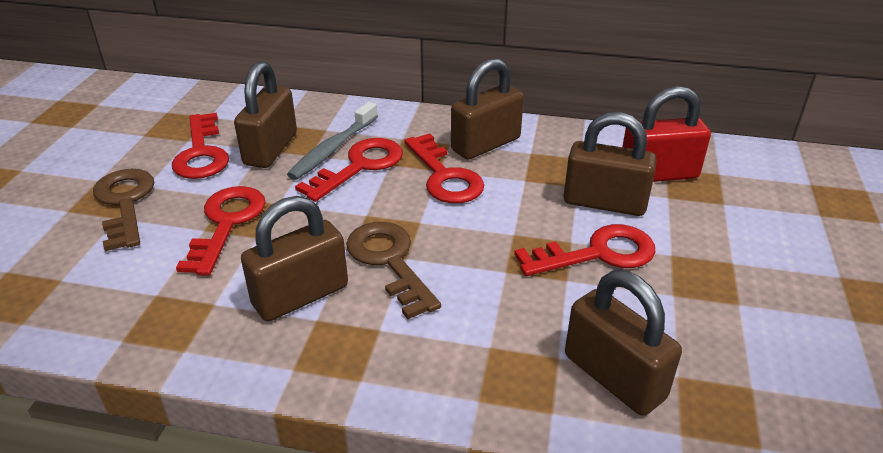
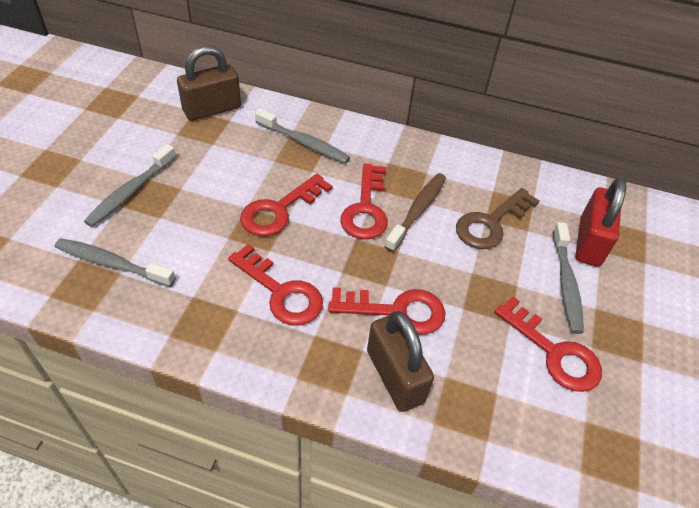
brown key: 2 -> 1
brown padlock: 5 -> 2
brown toothbrush: 0 -> 1
grey toothbrush: 1 -> 4

